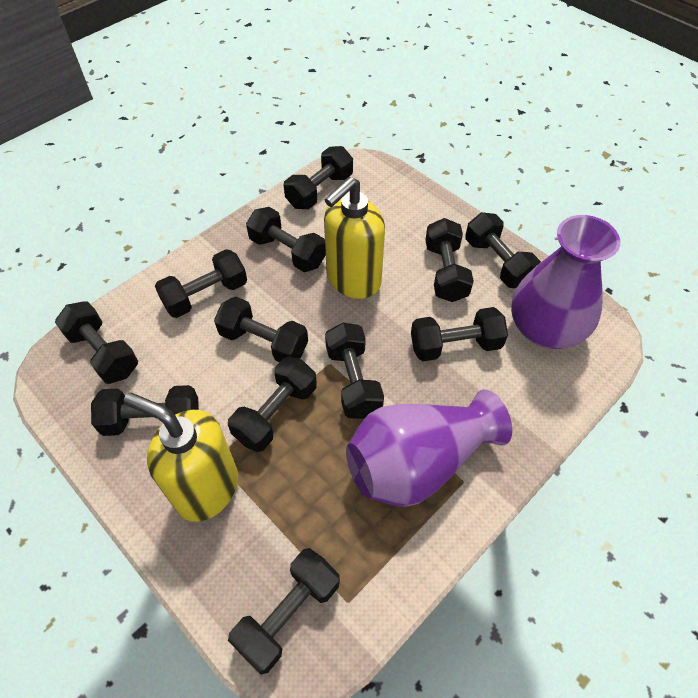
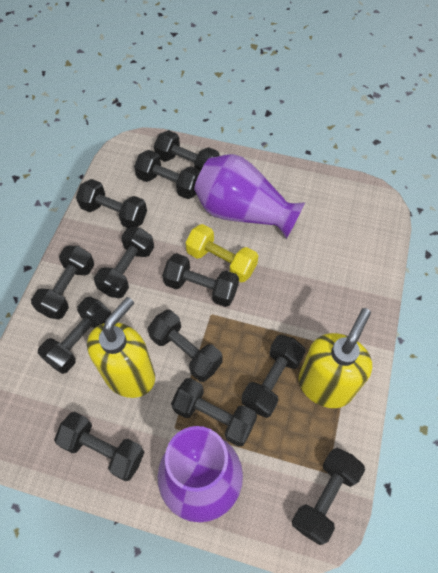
yellow dumbbell: 0 -> 1

